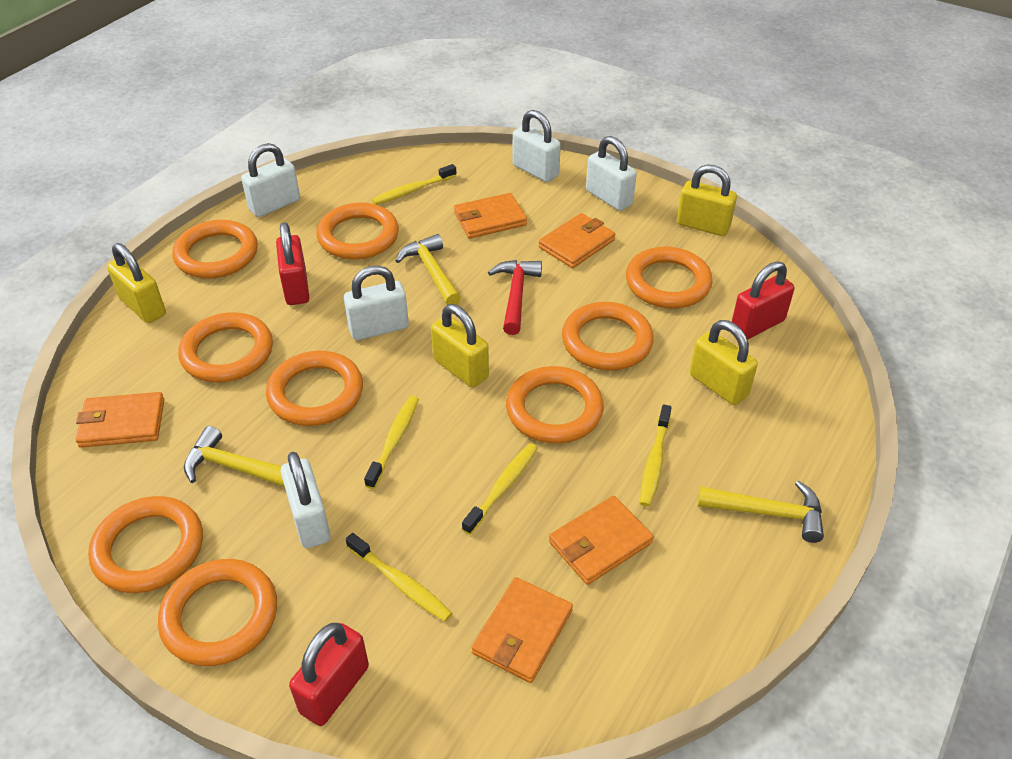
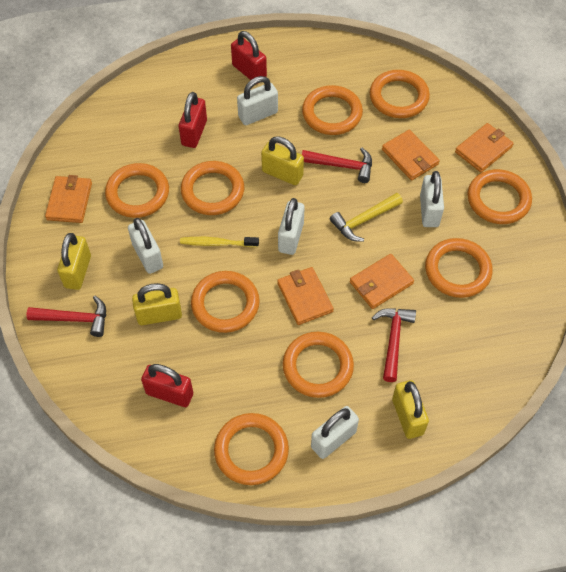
red hammer: 1 -> 3
yellow hammer: 3 -> 1
yellow toothbrush: 5 -> 1

